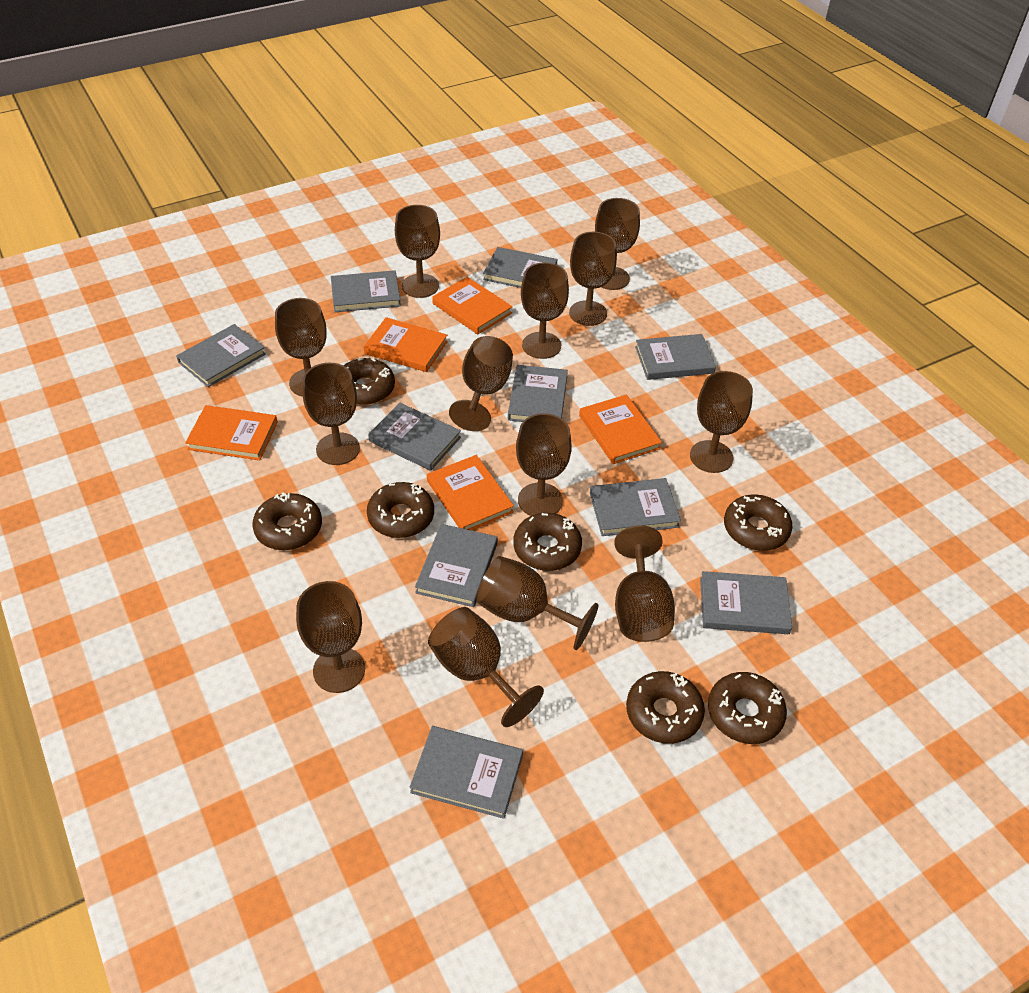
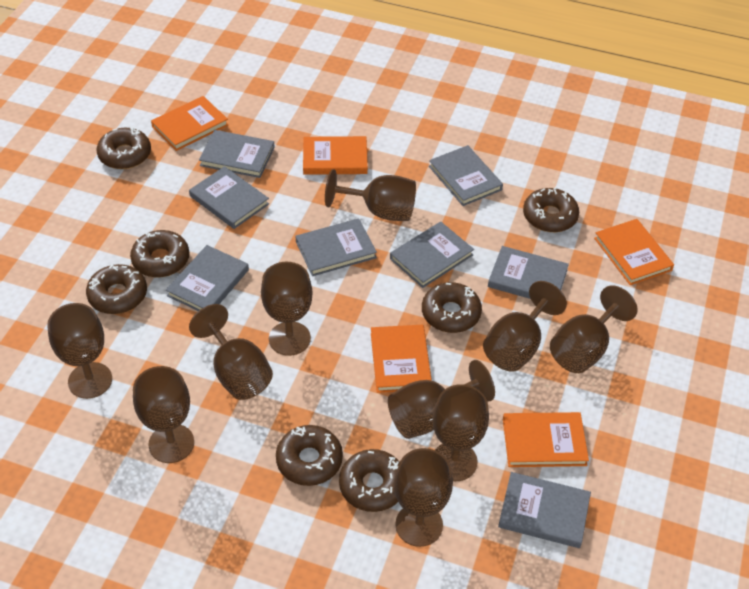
brown goblet: 13 -> 10
grey book: 10 -> 8

